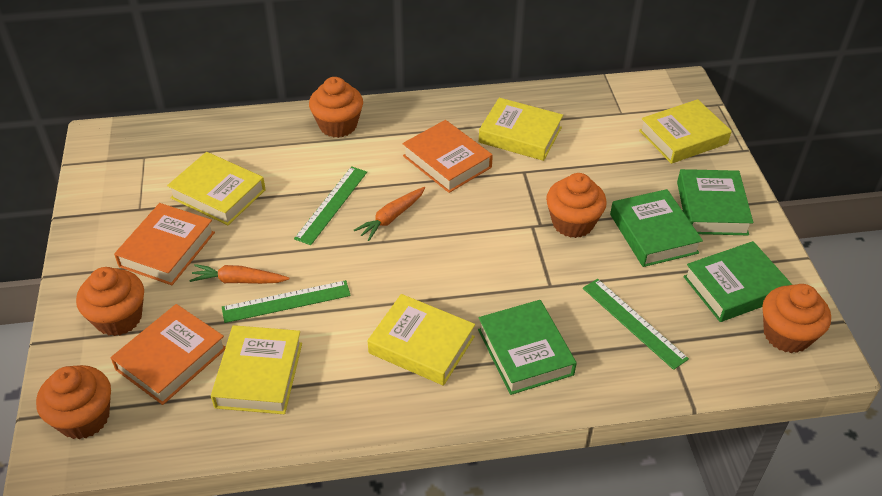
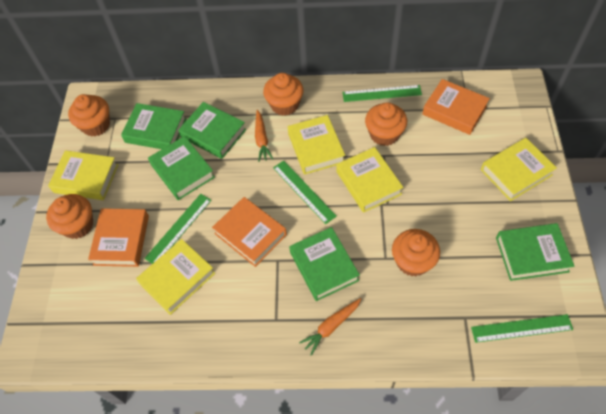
green book: 4 -> 5
green ruler: 3 -> 4

